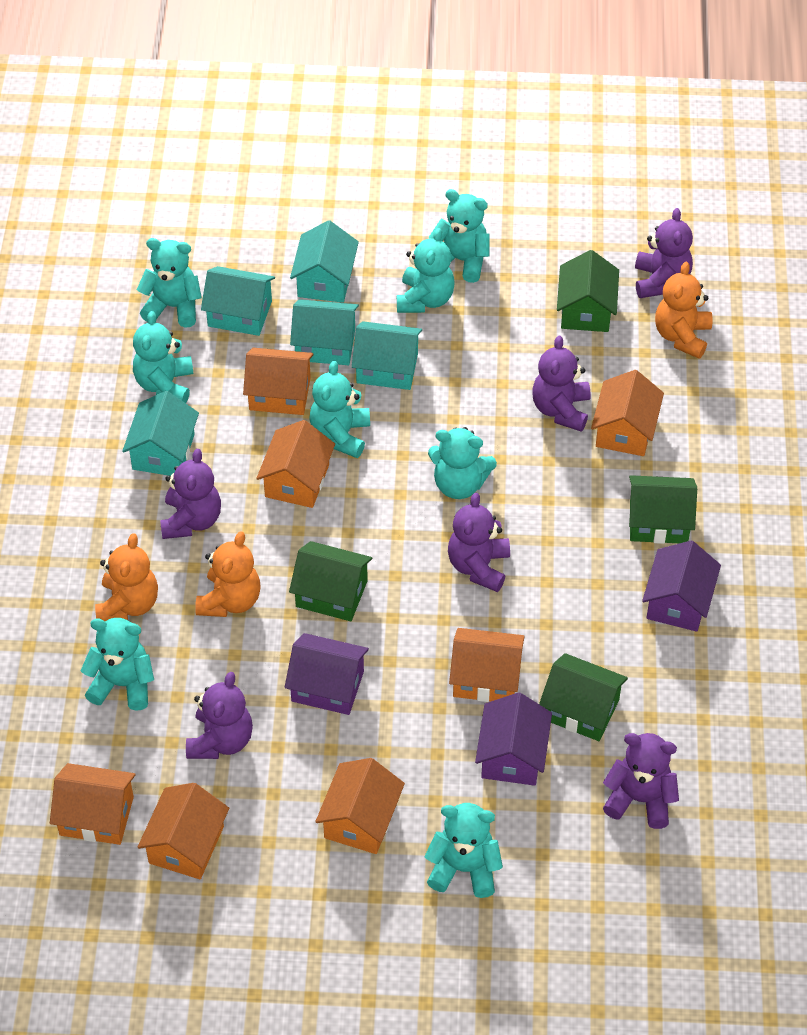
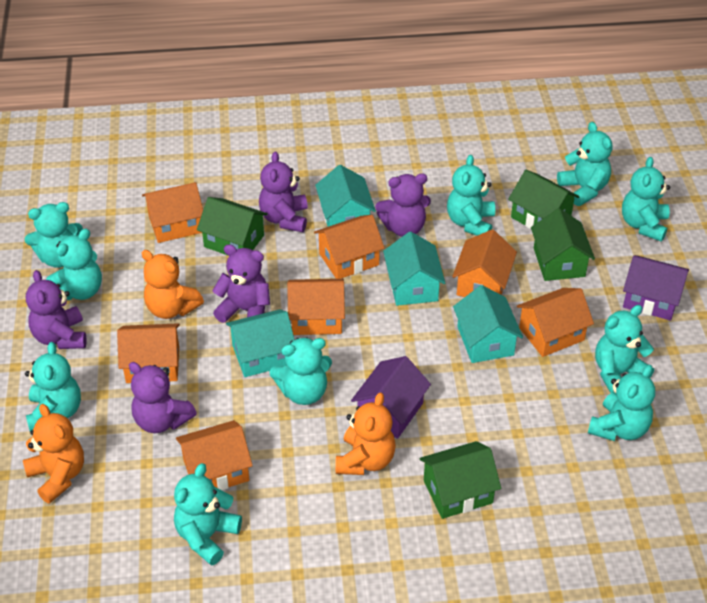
purple house: 3 -> 2
purple teddy bear: 6 -> 5
turquoise house: 5 -> 4
turquoise teddy bear: 8 -> 10

